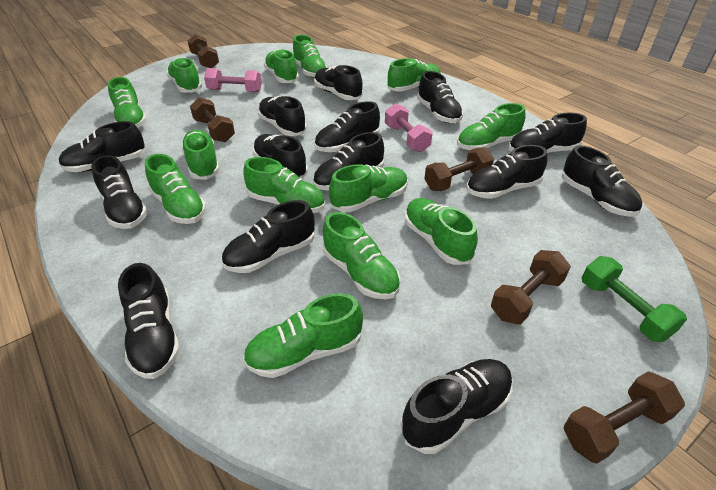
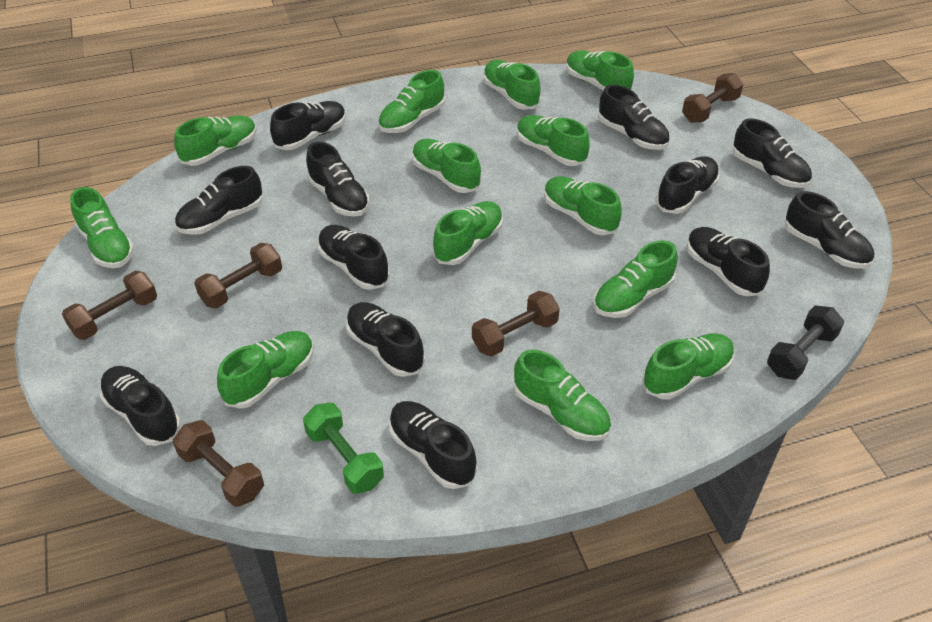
black dumbbell: 0 -> 1
black shoe: 14 -> 12
pink dumbbell: 2 -> 0

